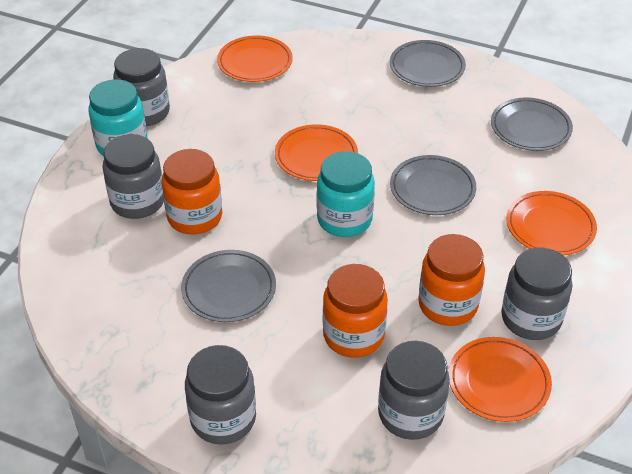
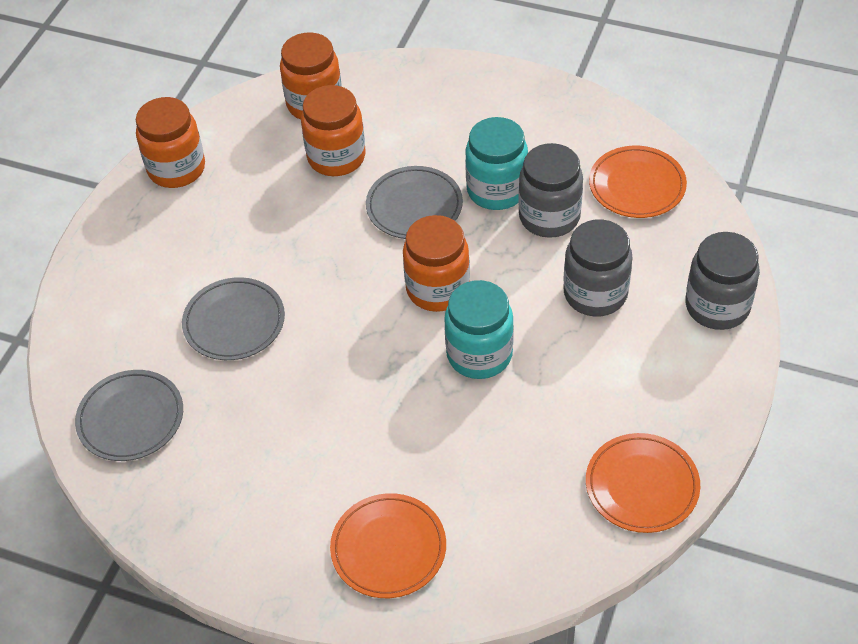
grey jar: 5 -> 3
grey plate: 4 -> 3
orange jar: 3 -> 4
orange plate: 4 -> 3

